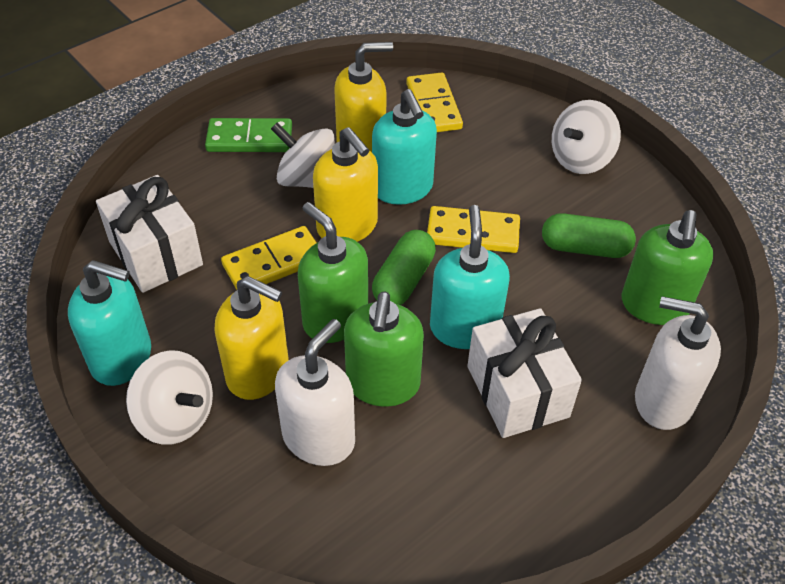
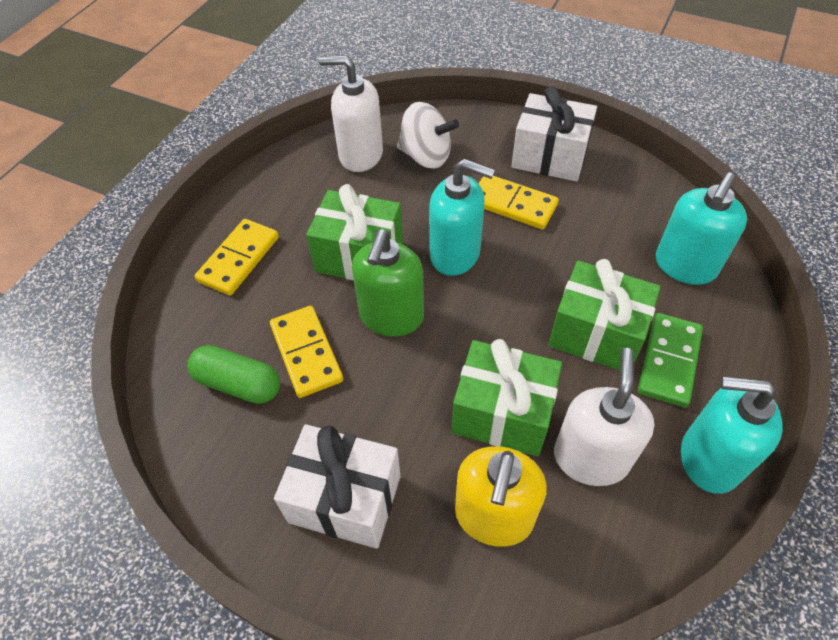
green capsule: 2 -> 1
green gift: 0 -> 3
green soap dispenser: 3 -> 1
white spinning top: 3 -> 1
yellow soap dispenser: 3 -> 1

